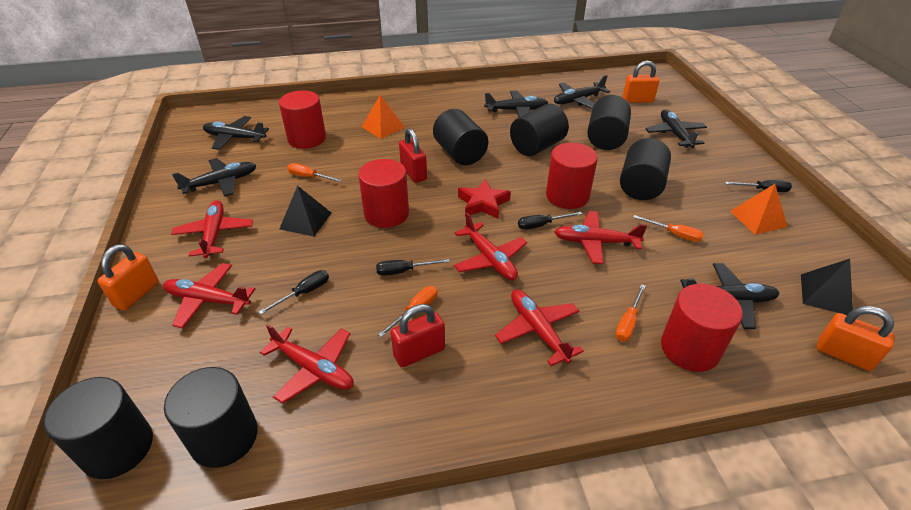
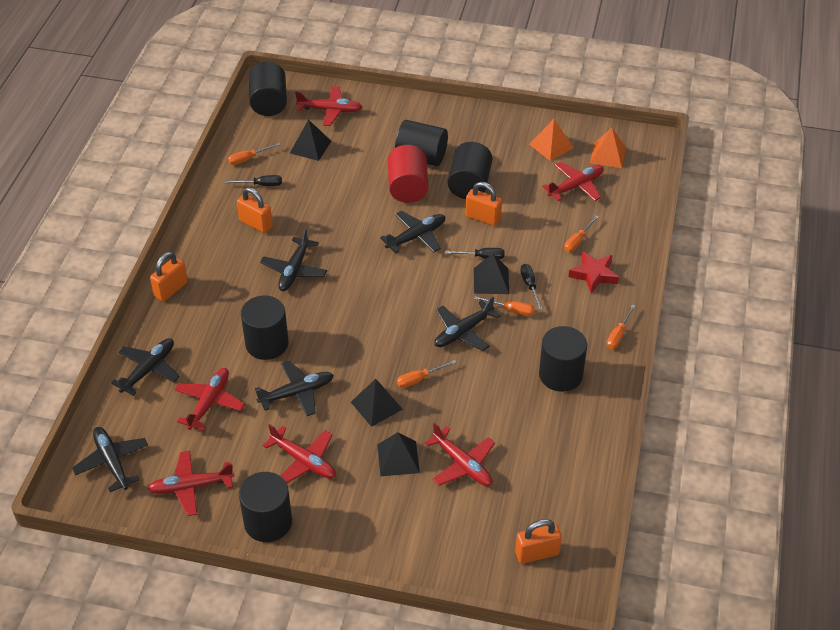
black pyramid: 2 -> 4
black screwdriver: 4 -> 3
orange padlock: 3 -> 4
orange screwdriver: 4 -> 5
red cylinder: 4 -> 1
red padlock: 2 -> 0

